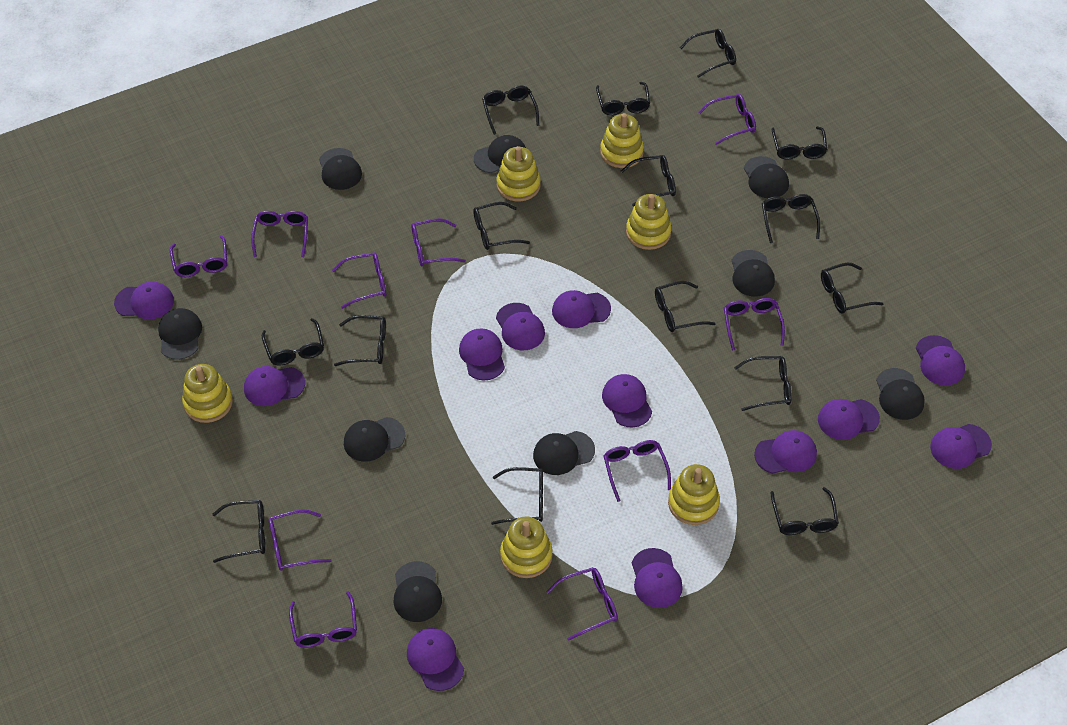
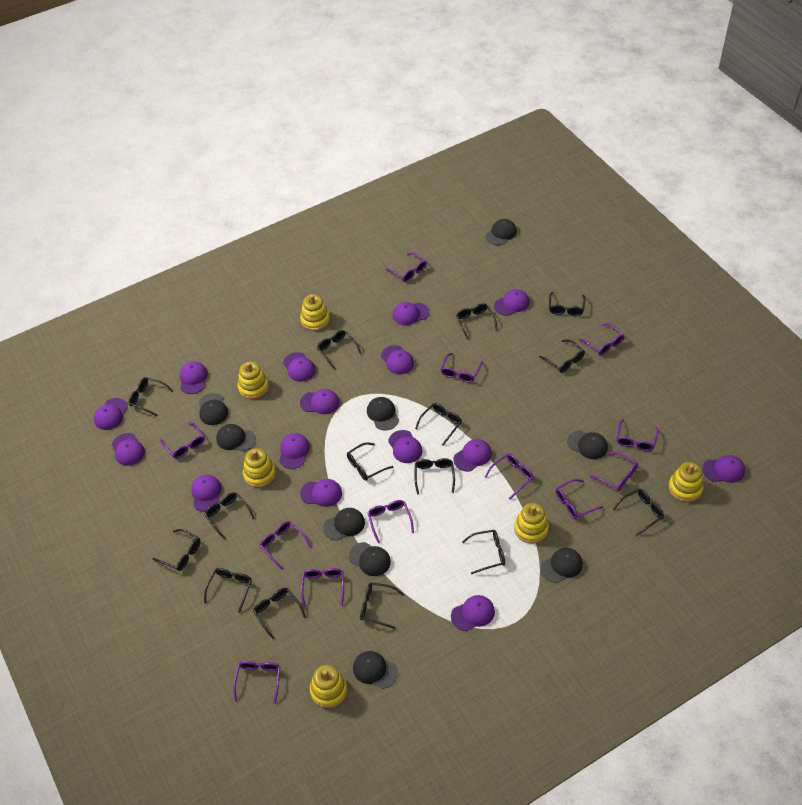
purple cap: 12 -> 15
purple glasses: 10 -> 12

